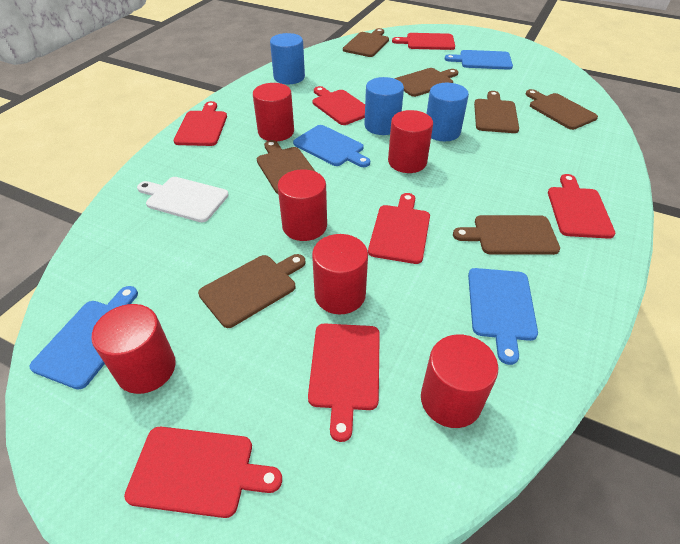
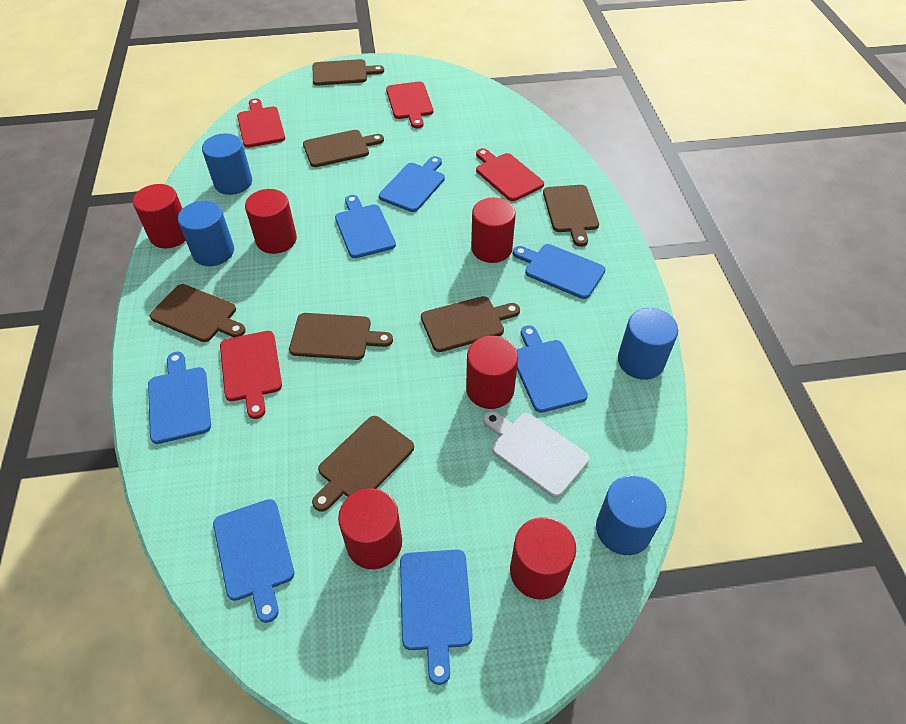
blue cutting board: 4 -> 7
blue cylinder: 3 -> 4
red cutting board: 7 -> 4

